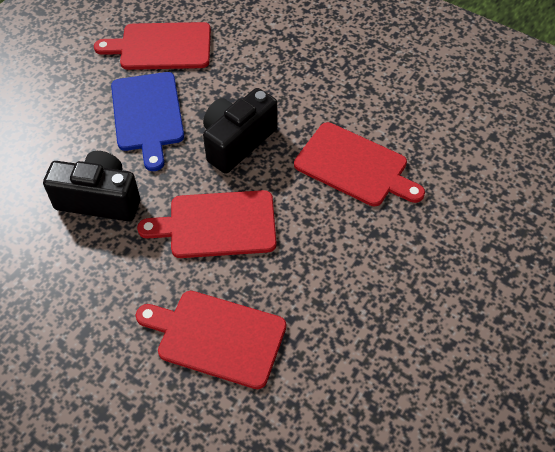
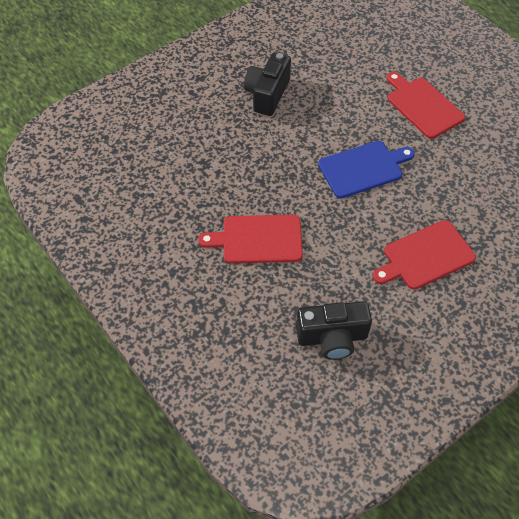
red cutting board: 4 -> 3

